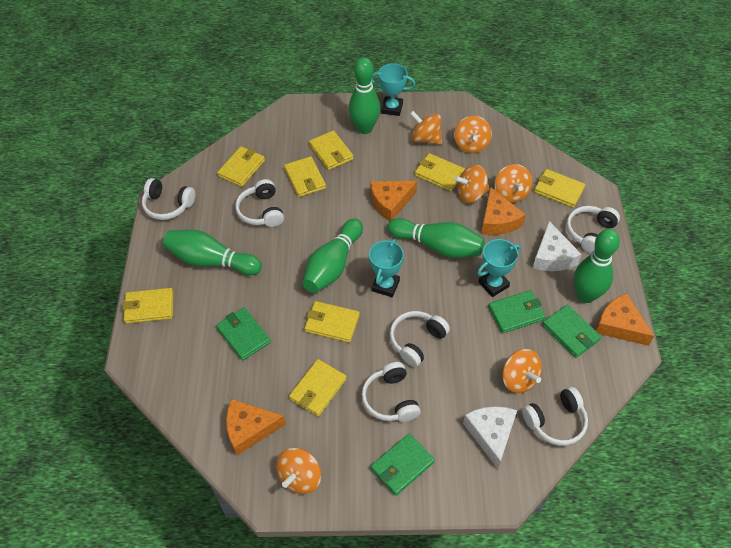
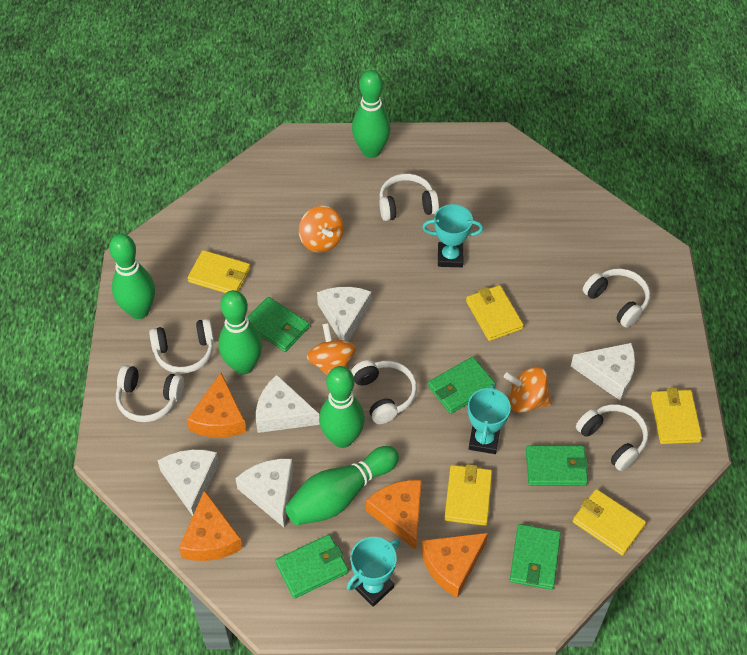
green wallet: 4 -> 5
orange spinning top: 6 -> 3
white cheese: 2 -> 5
yellow wallet: 8 -> 5

